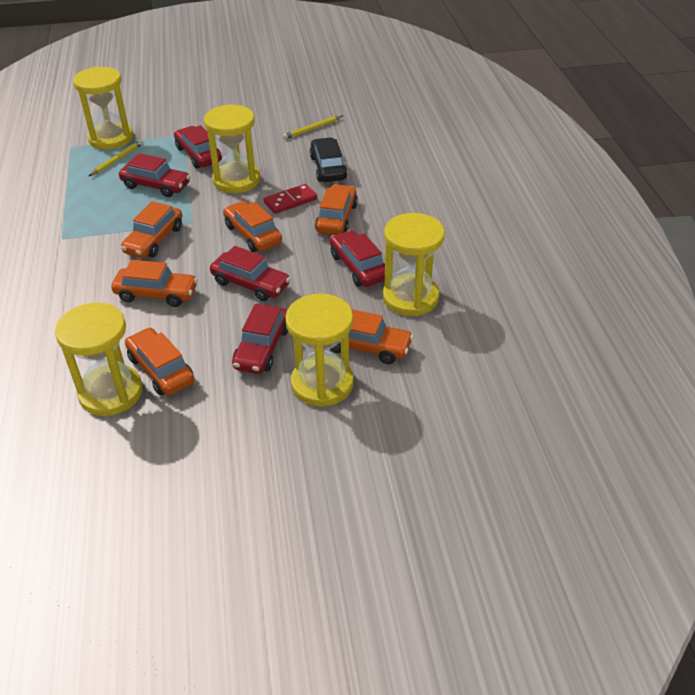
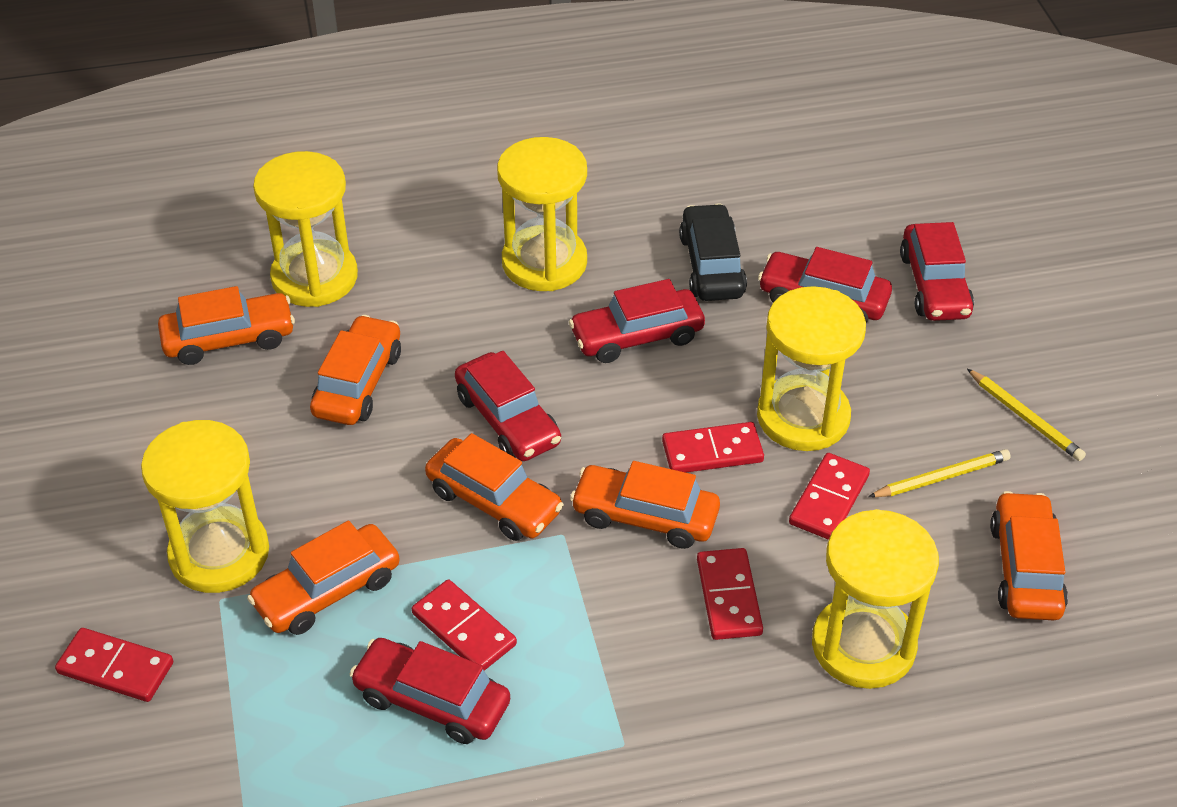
red domino: 1 -> 5

